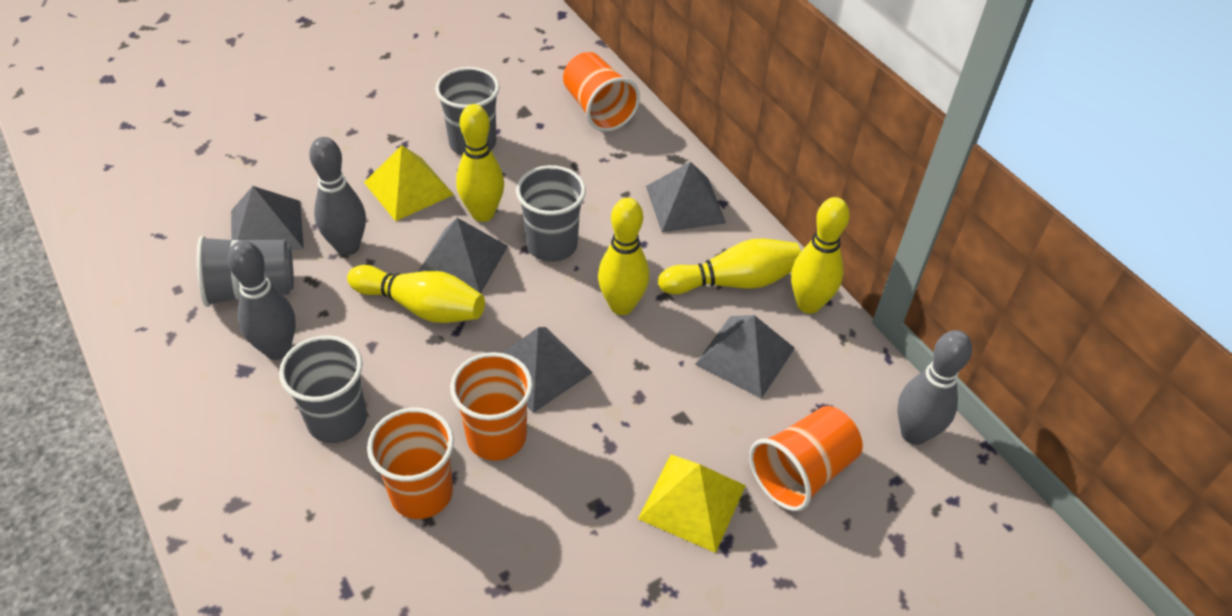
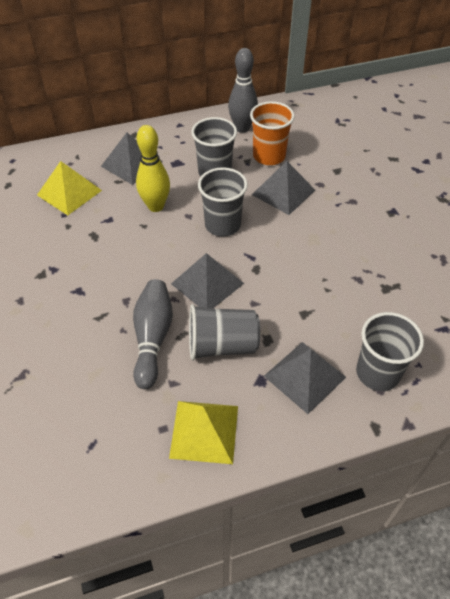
grey bowling pin: 3 -> 2
grey pyramid: 5 -> 4
orange cup: 4 -> 1
yellow bowling pin: 5 -> 1

